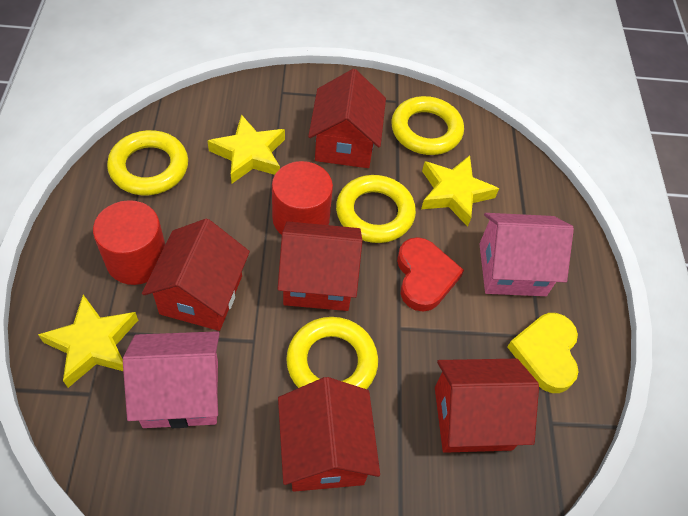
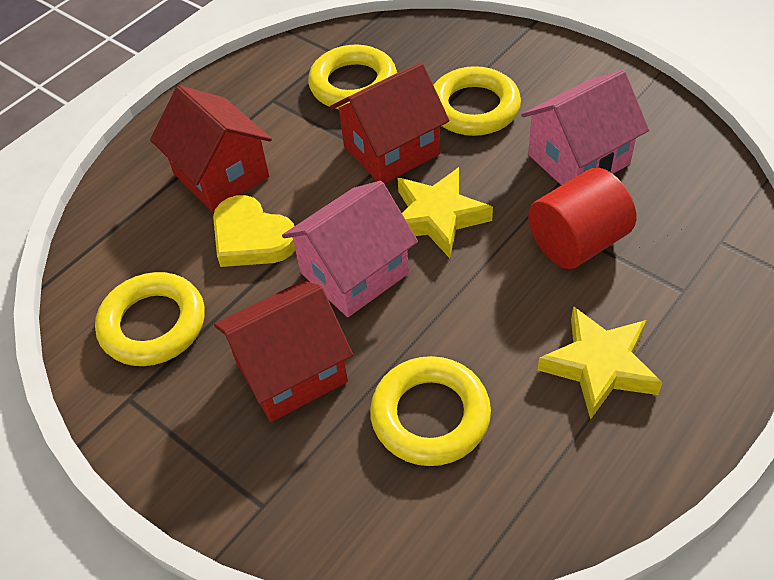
red cylinder: 2 -> 1
red heart: 1 -> 0
red house: 5 -> 3
yellow star: 3 -> 2

